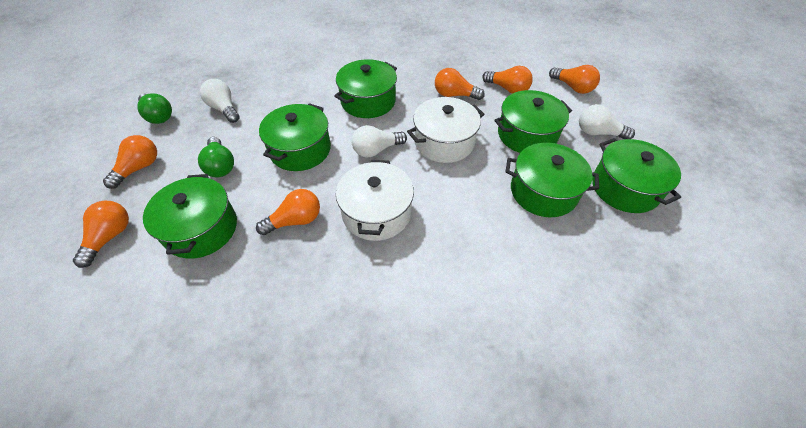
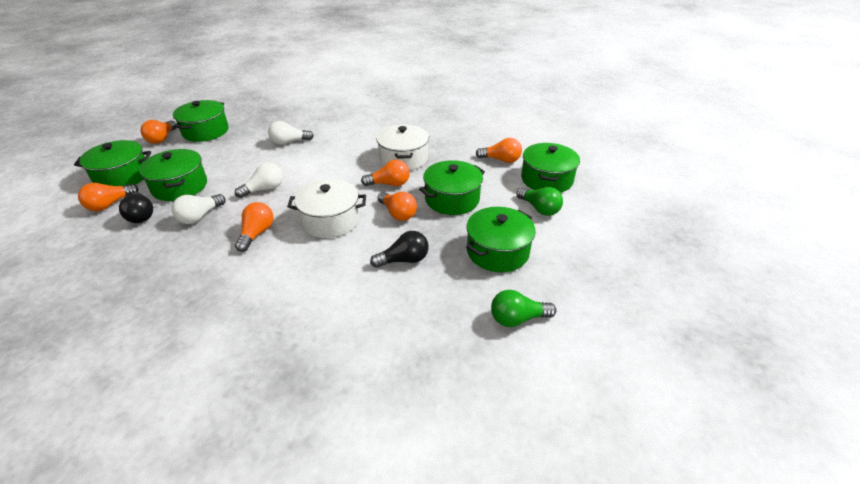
black light bulb: 0 -> 2

